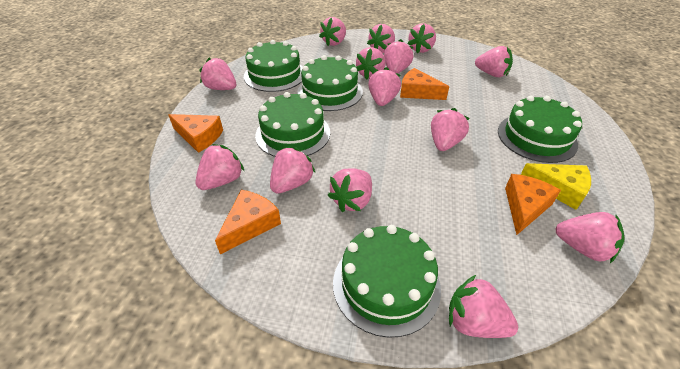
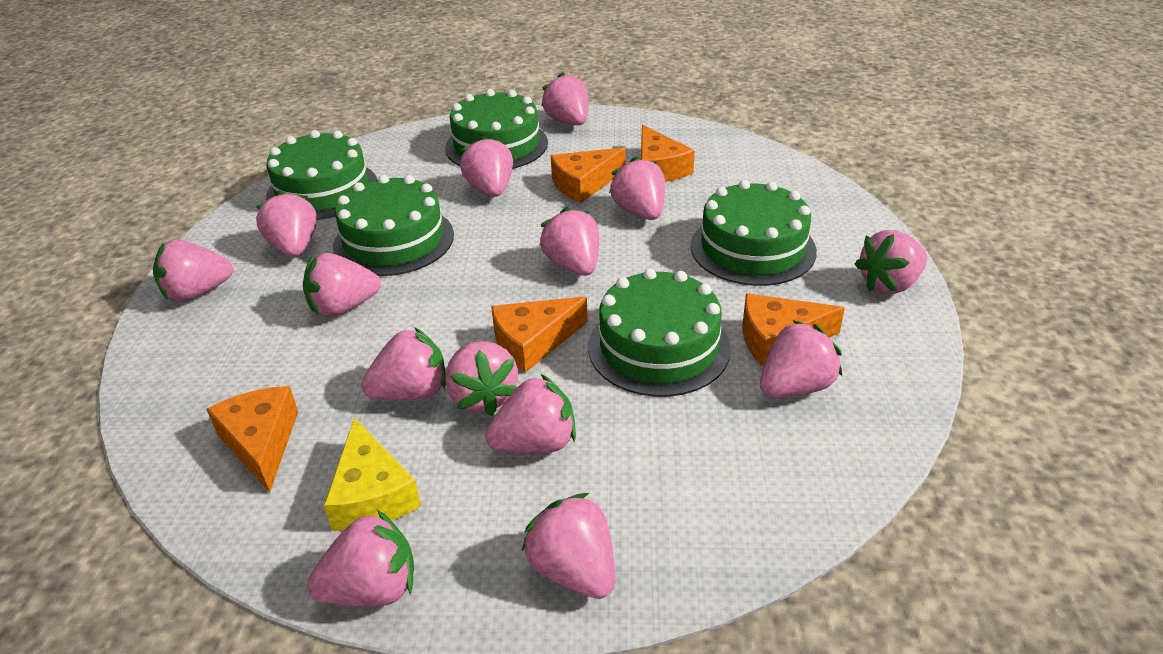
orange cheese: 4 -> 5

